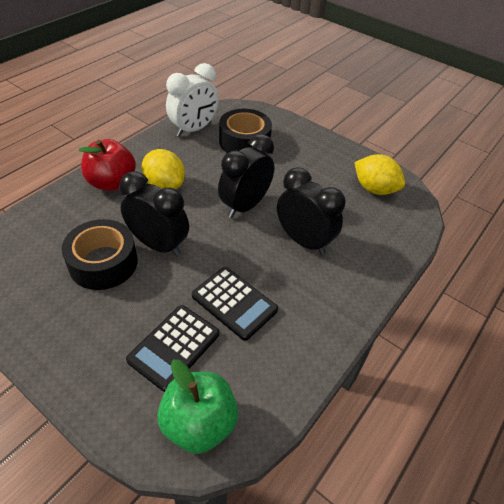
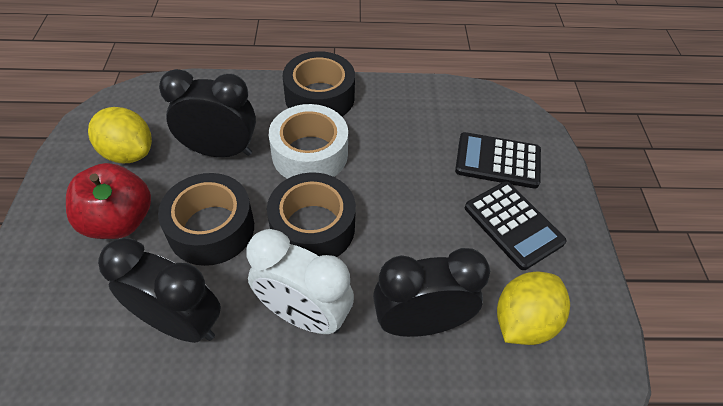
black tape: 2 -> 3
green apple: 1 -> 0
white tape: 0 -> 1

